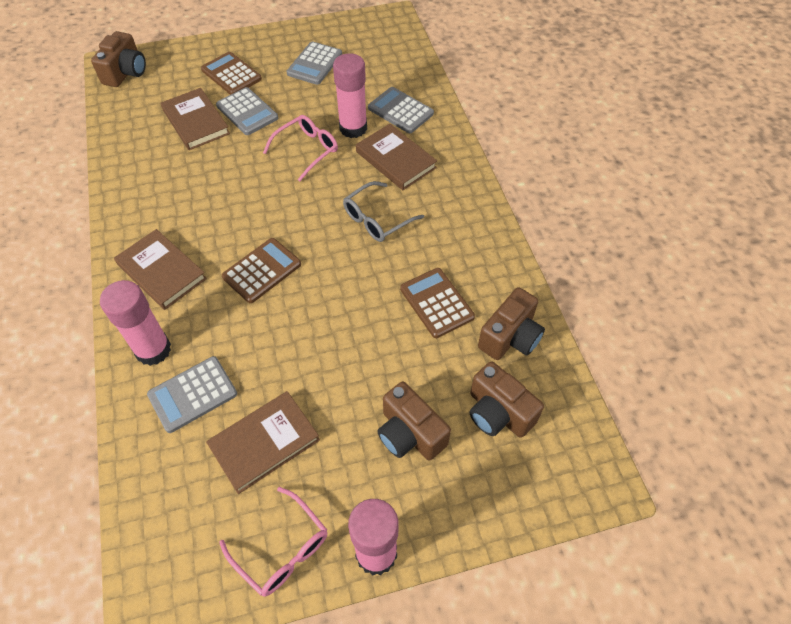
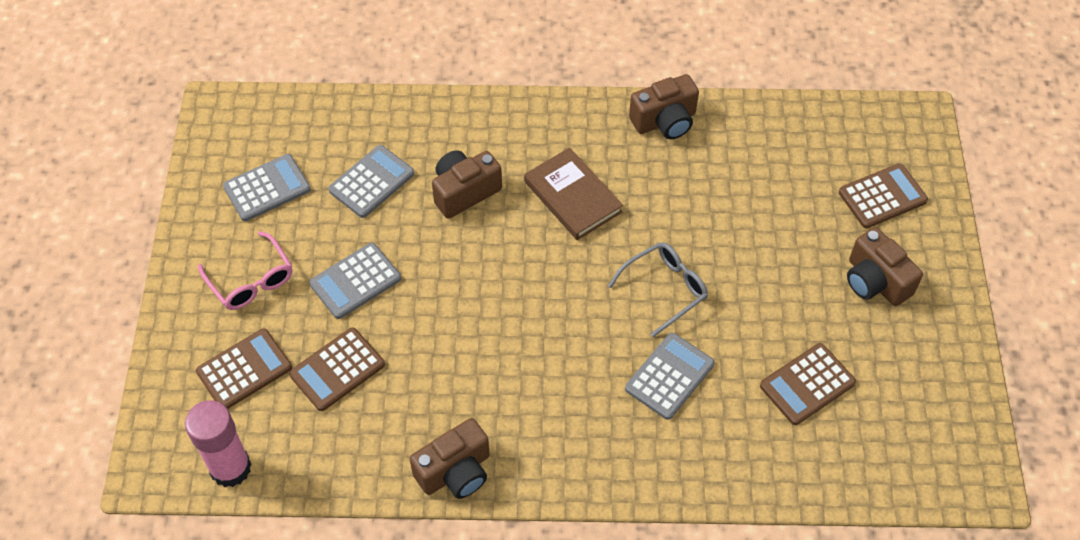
brown book: 4 -> 1
brown calculator: 3 -> 4
pink glasses: 2 -> 1
pink glue stick: 3 -> 1

